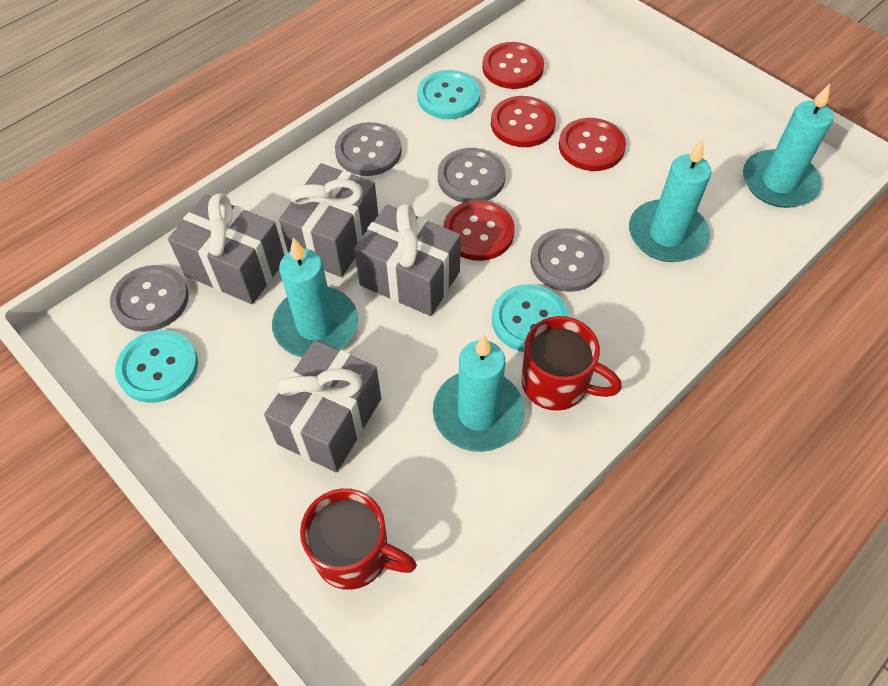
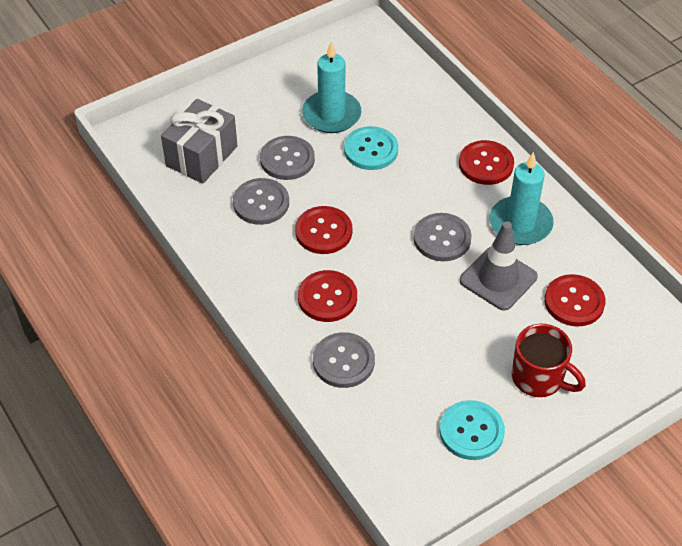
grey gift: 4 -> 1
grey traffic cone: 0 -> 1
red mug: 2 -> 1
turquoise button: 3 -> 2
turquoise candle: 4 -> 2

